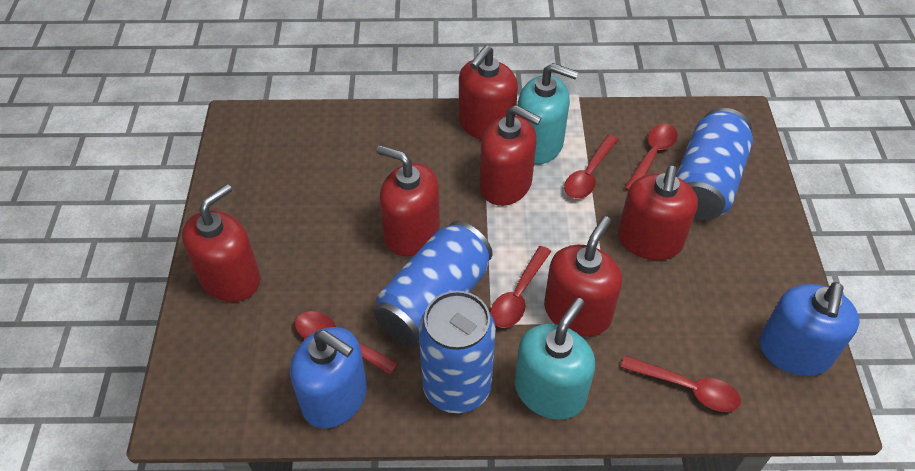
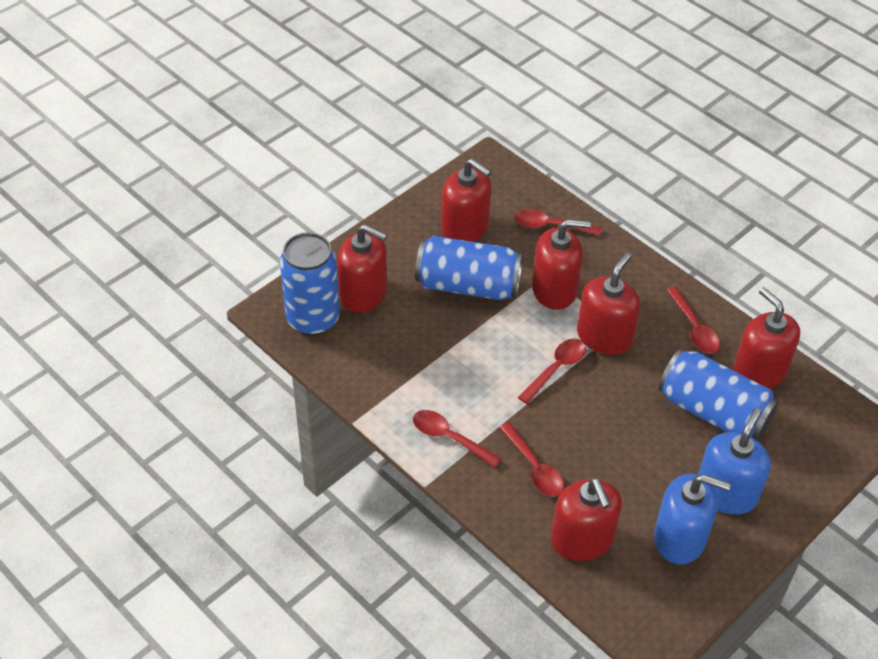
turquoise soap dispenser: 2 -> 0

